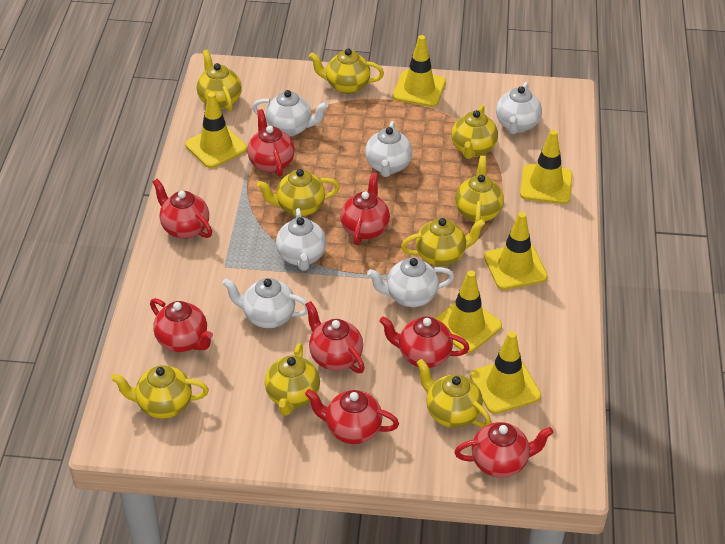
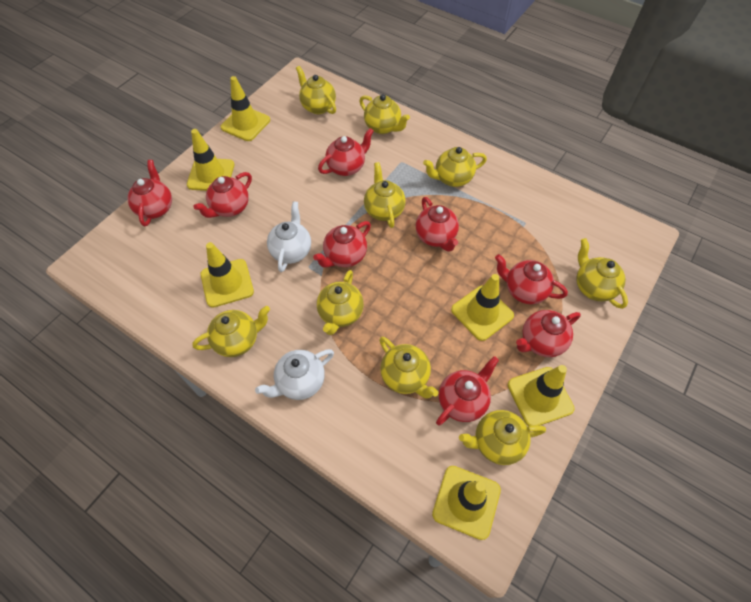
white teapot: 6 -> 2

